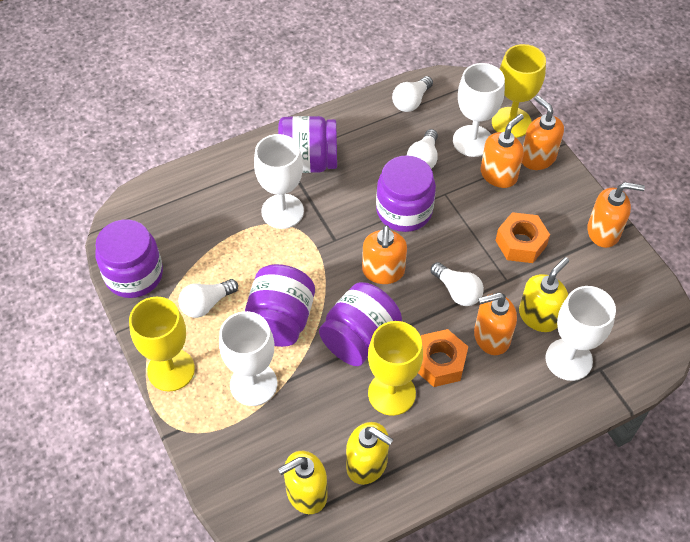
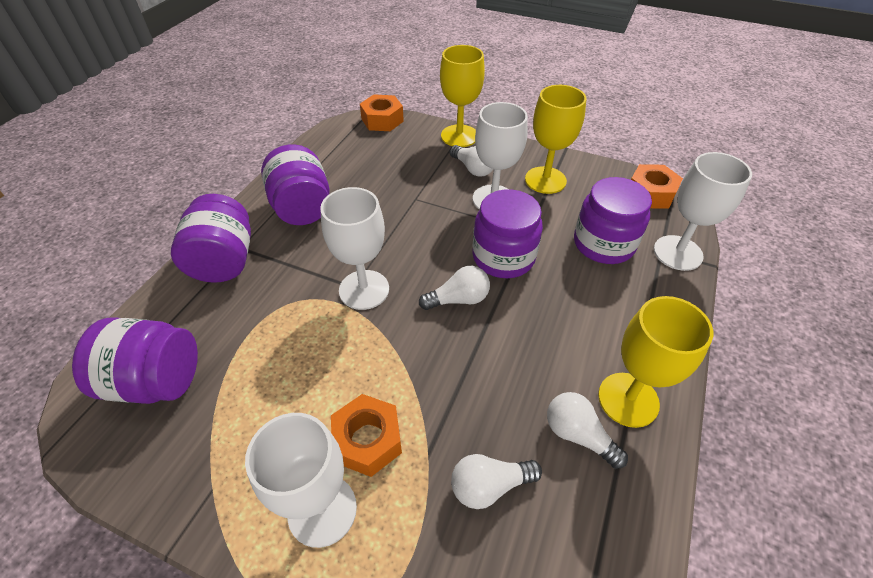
orange nut: 2 -> 3
orange soap dispenser: 5 -> 0
yellow soap dispenser: 3 -> 0

